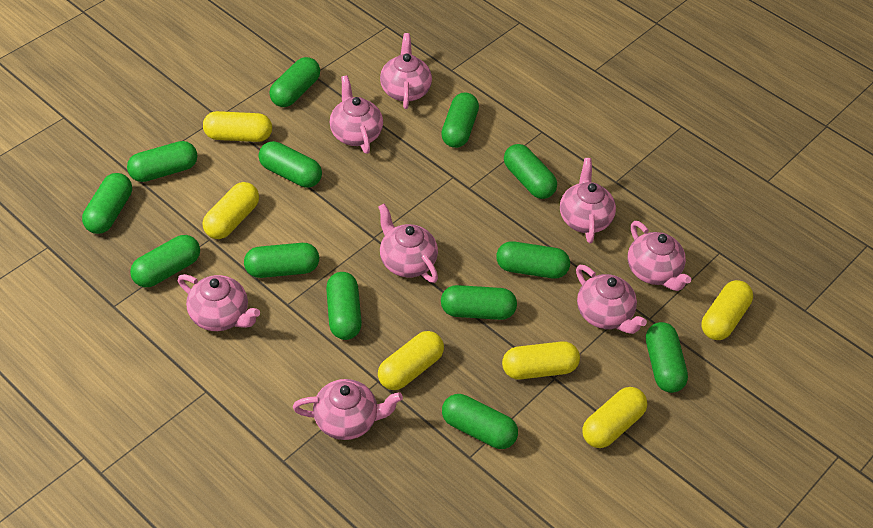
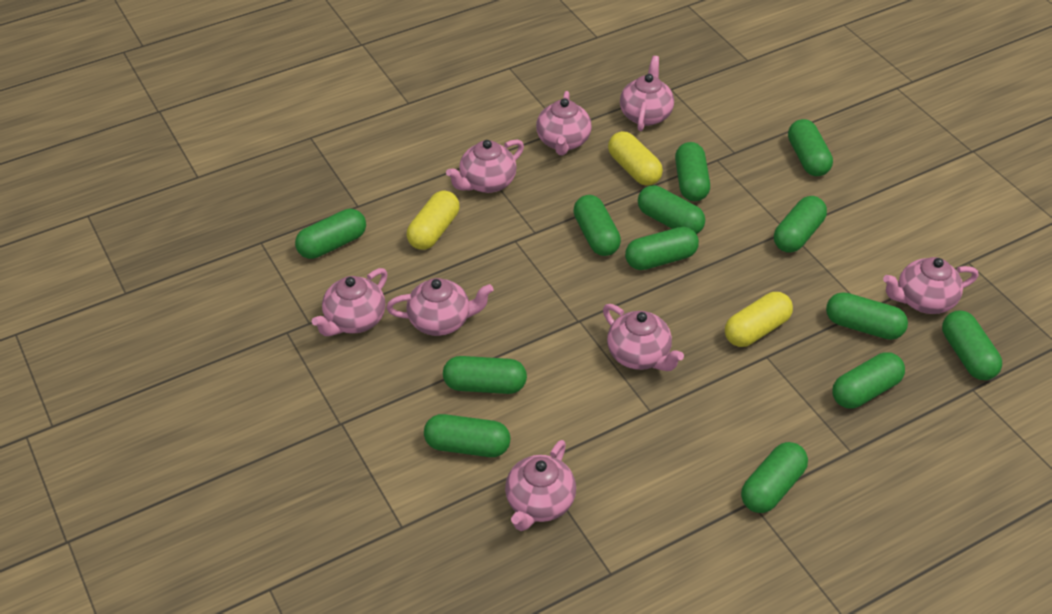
yellow capsule: 6 -> 3

